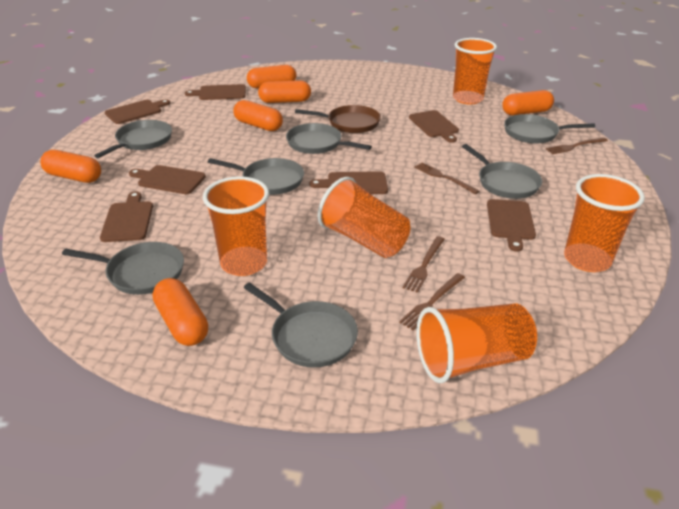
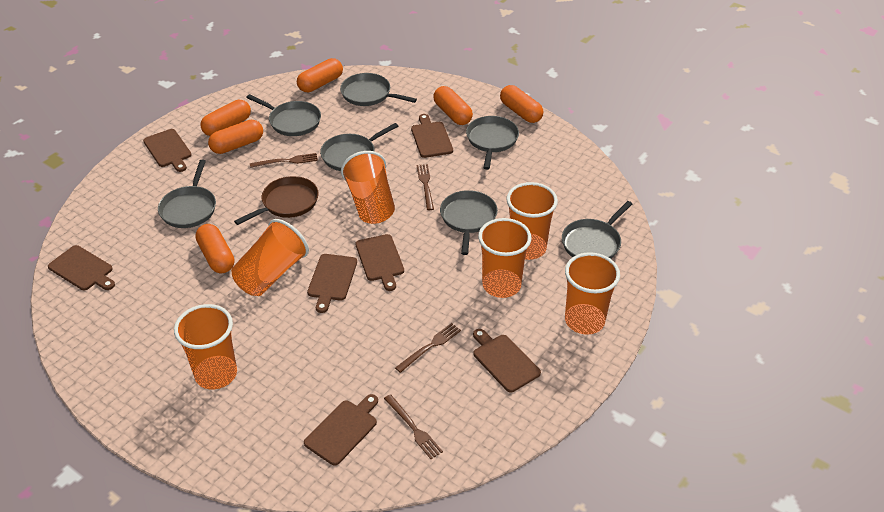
orange cup: 5 -> 6

